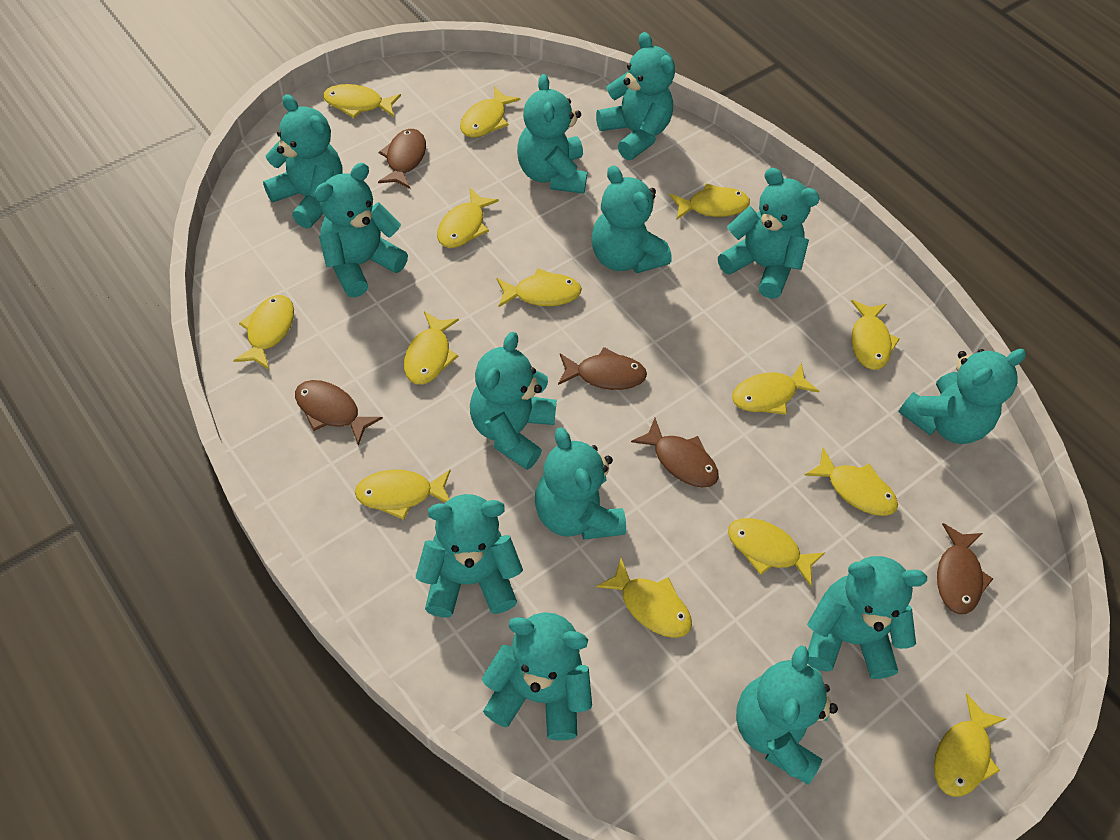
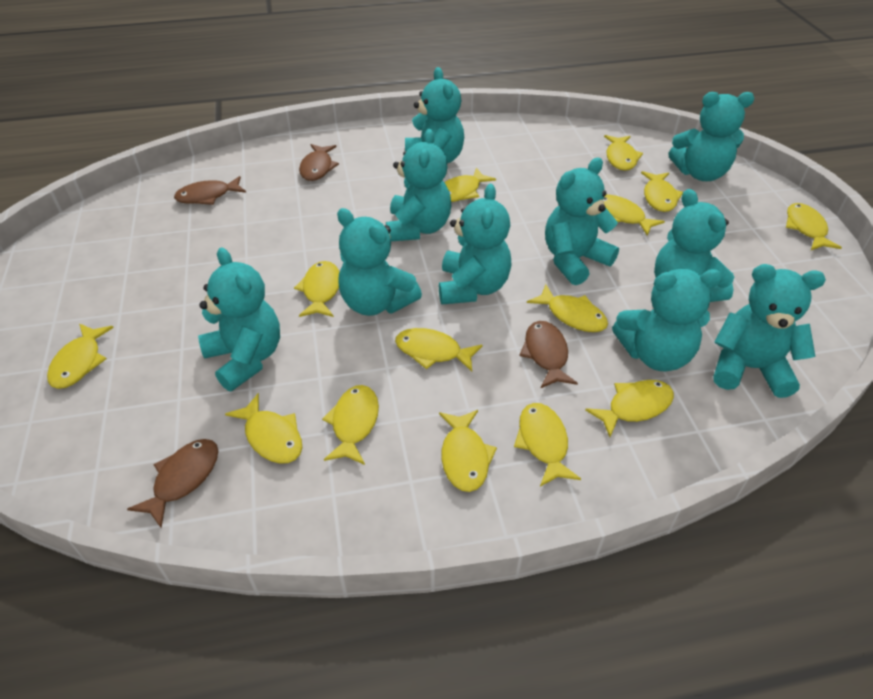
brown fish: 5 -> 4
turquoise teddy bear: 13 -> 10

